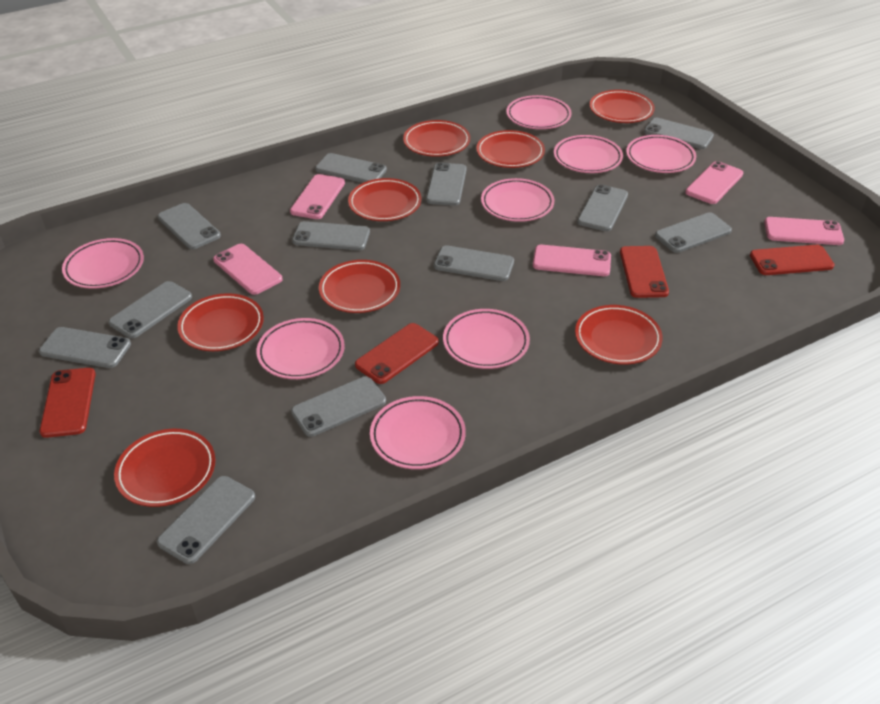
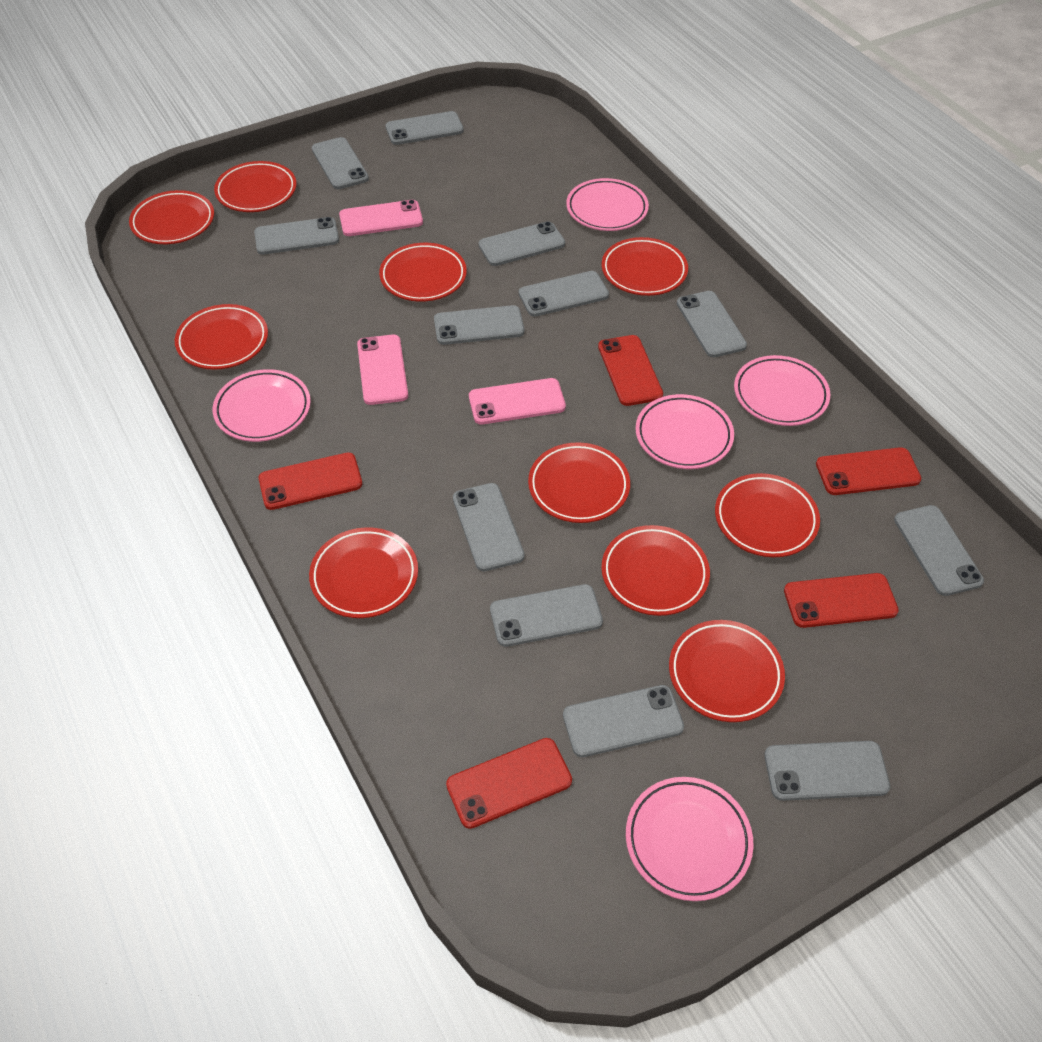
pink phone: 5 -> 3
pink plate: 8 -> 5
red phone: 4 -> 5
red plate: 8 -> 10

